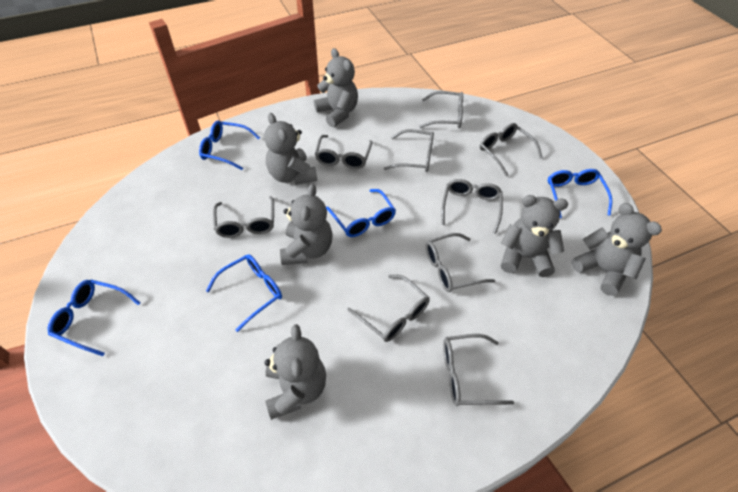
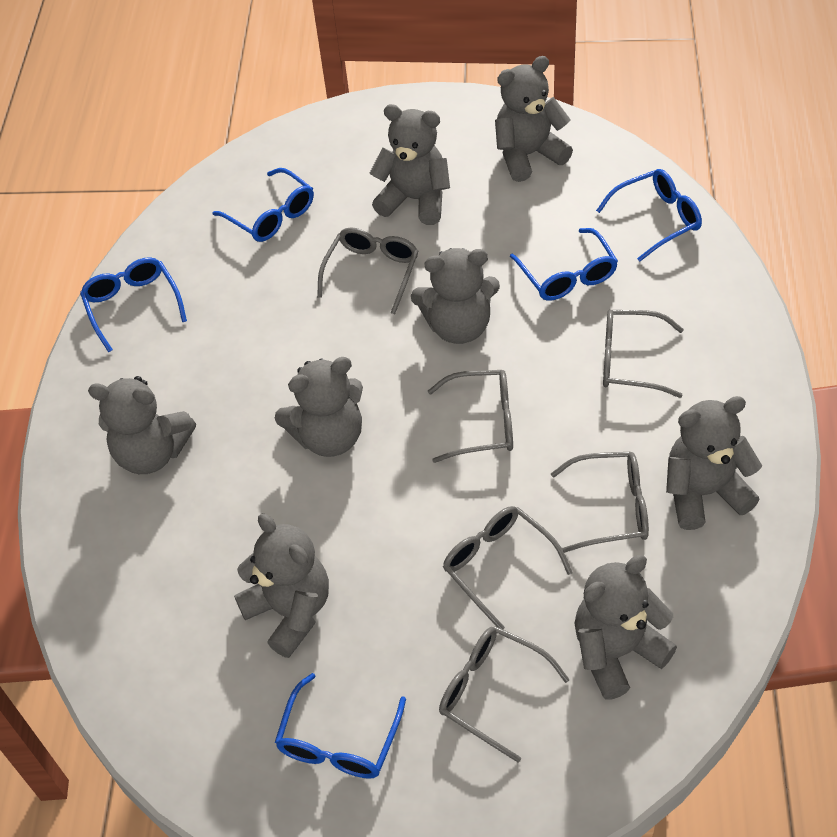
grey glasses: 9 -> 6
grey teddy bear: 6 -> 8

